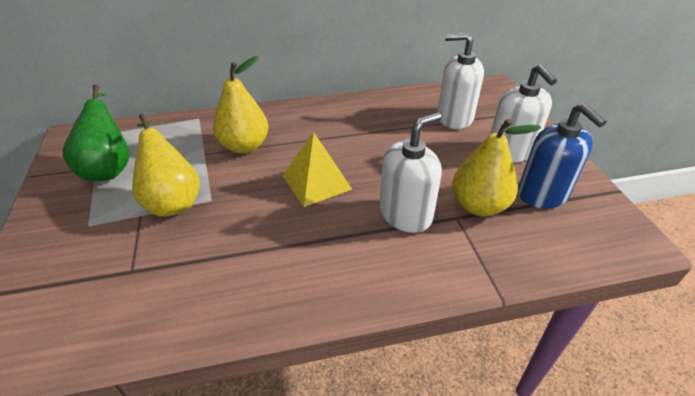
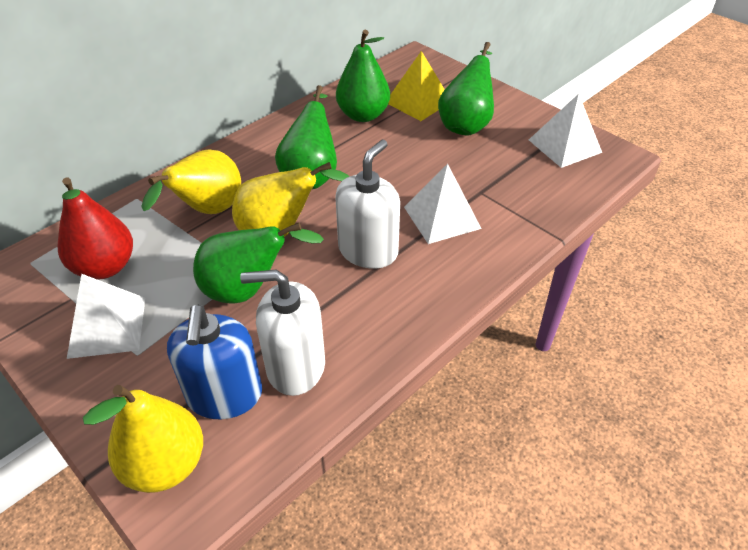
green pear: 1 -> 4
red pear: 0 -> 1
white pyramid: 0 -> 3
white soap dispenser: 3 -> 2

